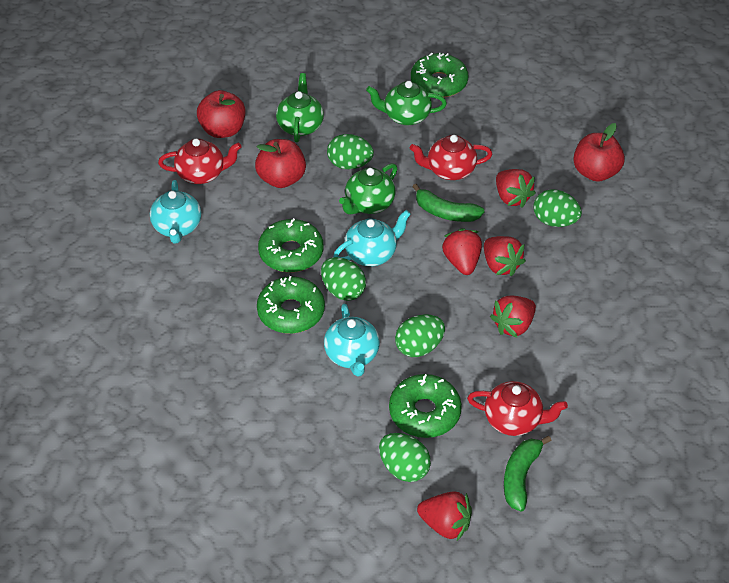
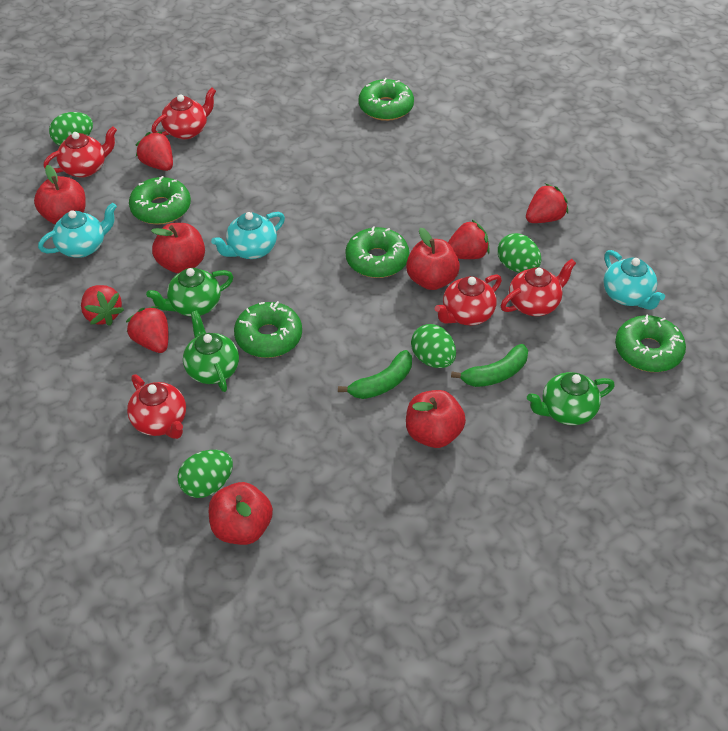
green donut: 4 -> 5
green egg: 5 -> 4
red apple: 3 -> 5
red teapot: 3 -> 5

